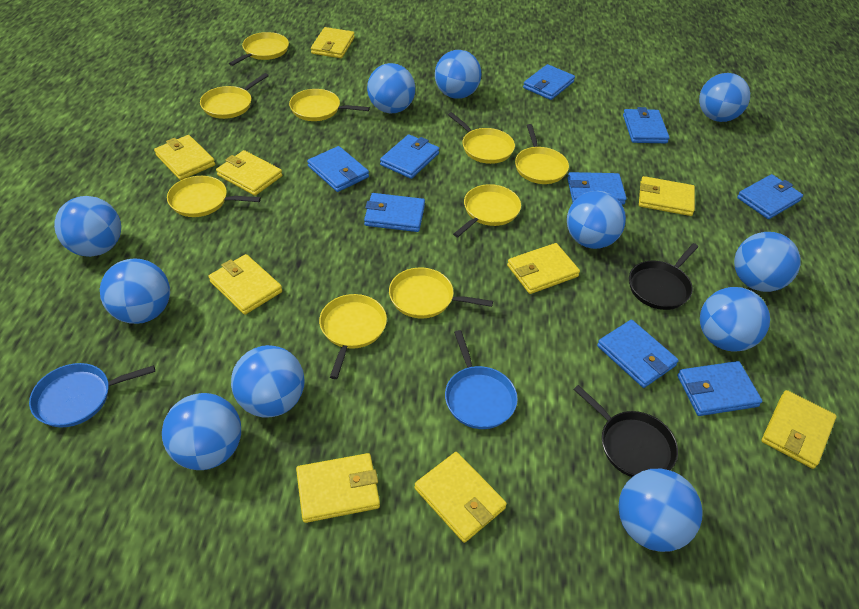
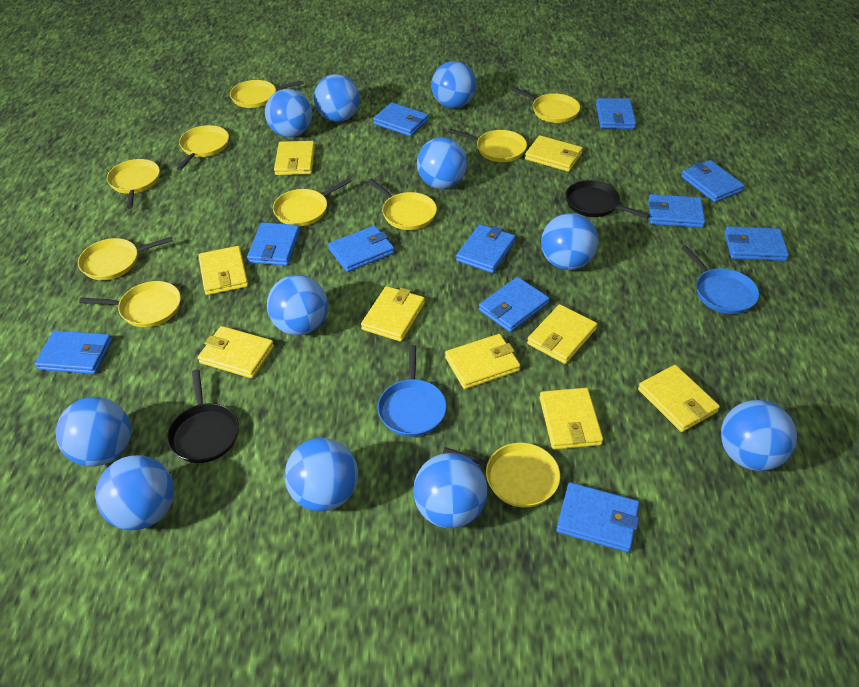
blue wallet: 9 -> 11
yellow pan: 9 -> 10

